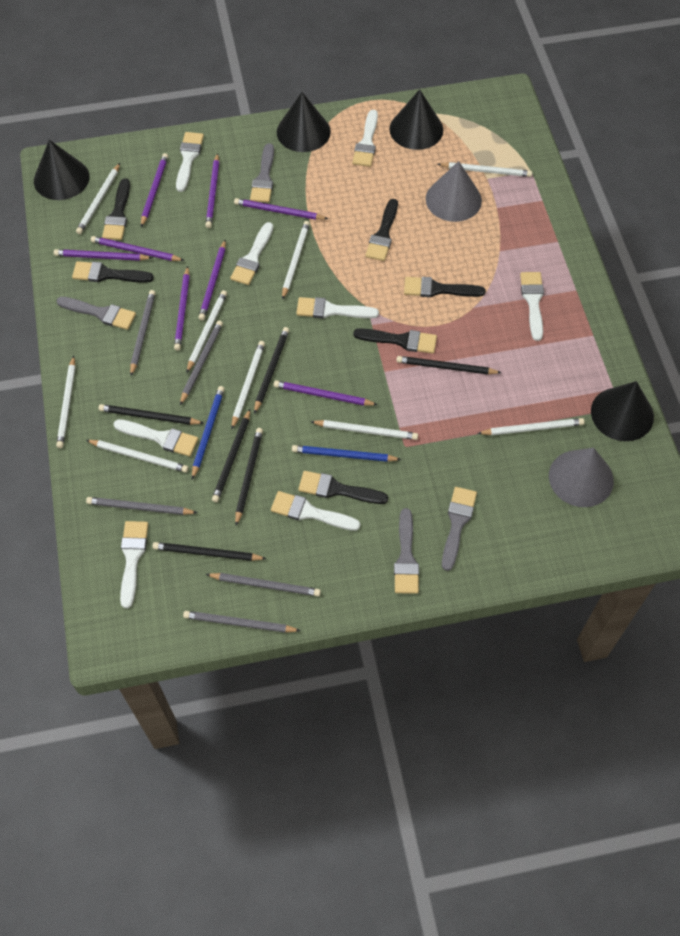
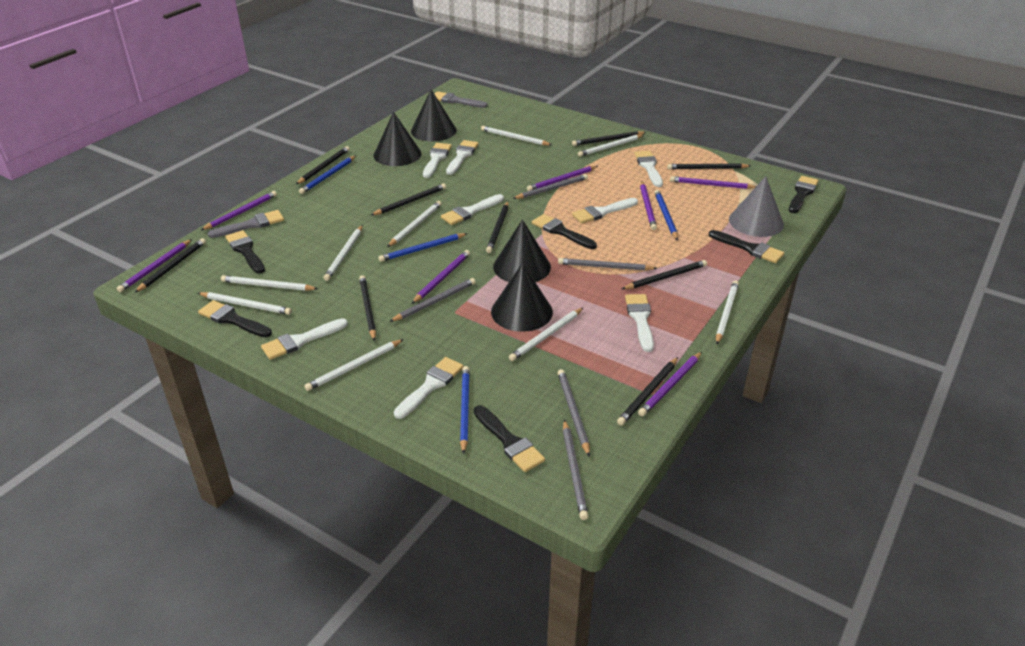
black pencil: 6 -> 9
blue pencil: 2 -> 4
grey brush: 4 -> 2
grey cone: 2 -> 1
purple pencil: 8 -> 7

